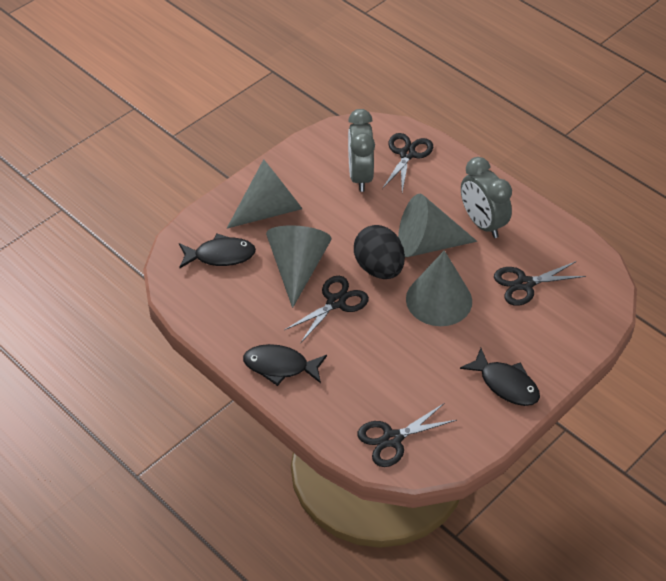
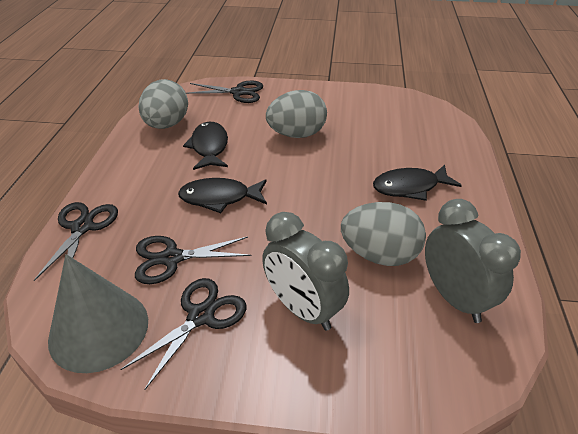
black egg: 1 -> 0
grey cone: 4 -> 1
grey egg: 0 -> 3

